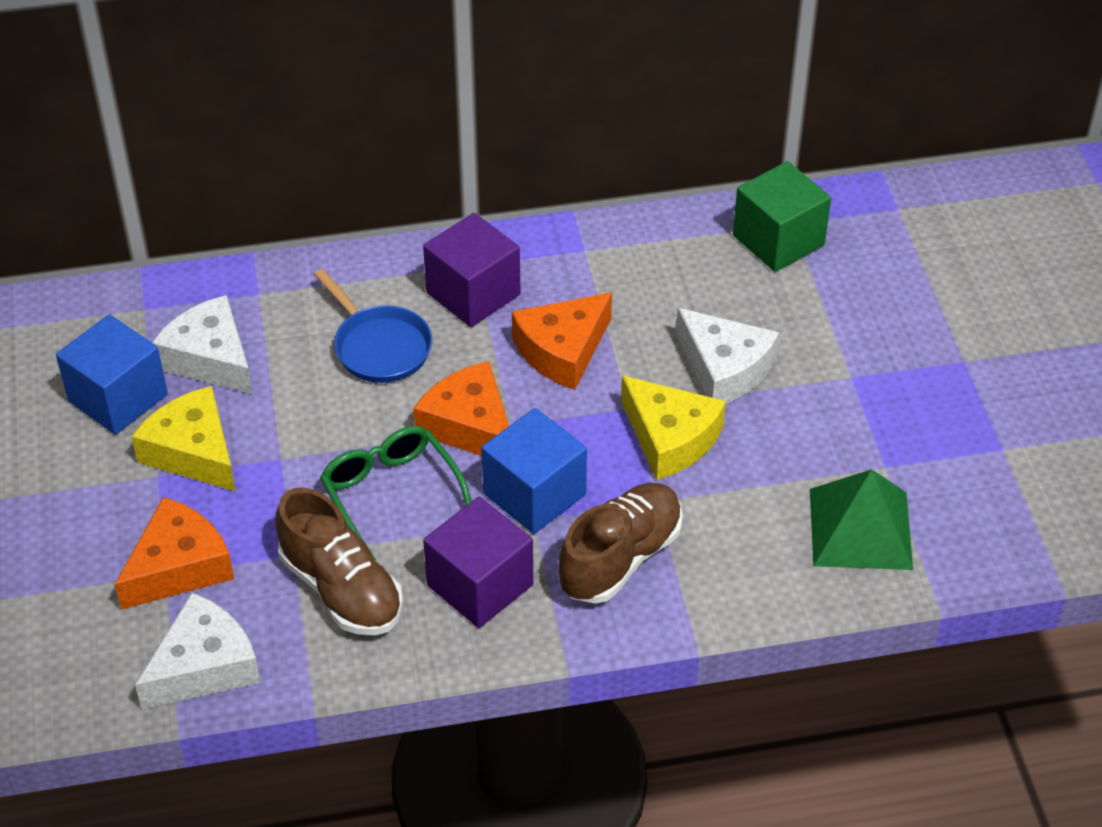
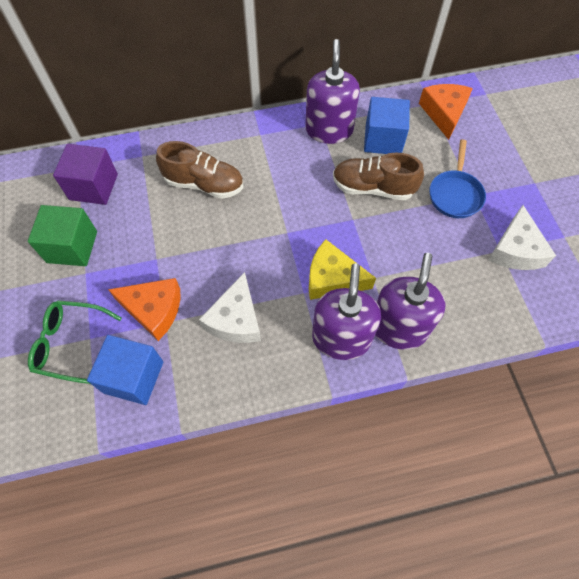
green pyramid: 1 -> 0
orange cheese: 3 -> 2
purple cube: 2 -> 1
purple soap dispenser: 0 -> 3
white cheese: 3 -> 2
yellow cheese: 2 -> 1

